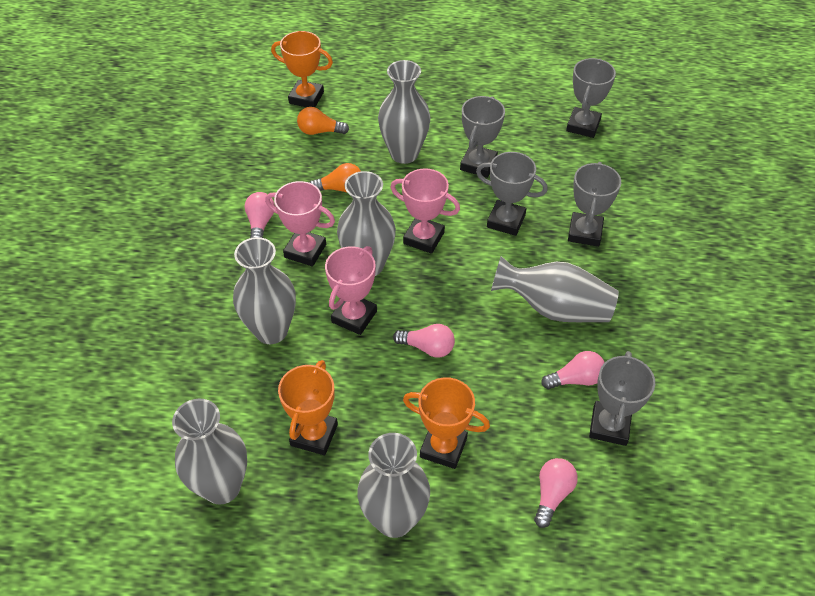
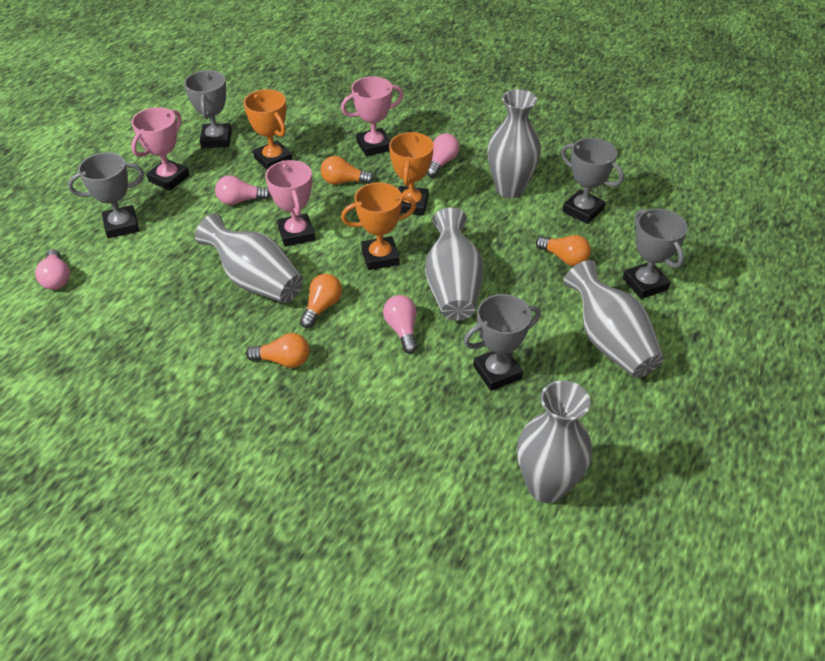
grey vase: 6 -> 5
orange light bulb: 2 -> 4

